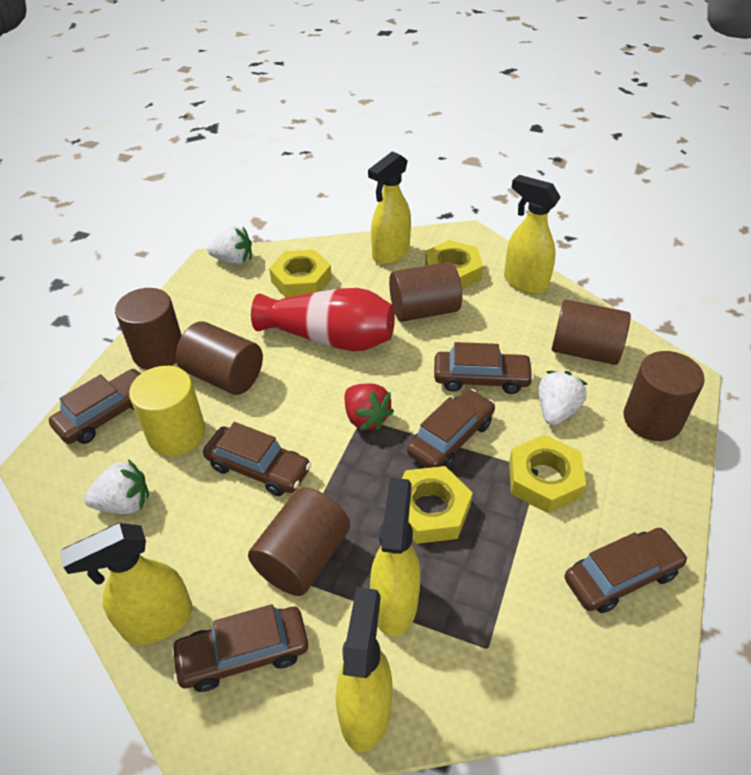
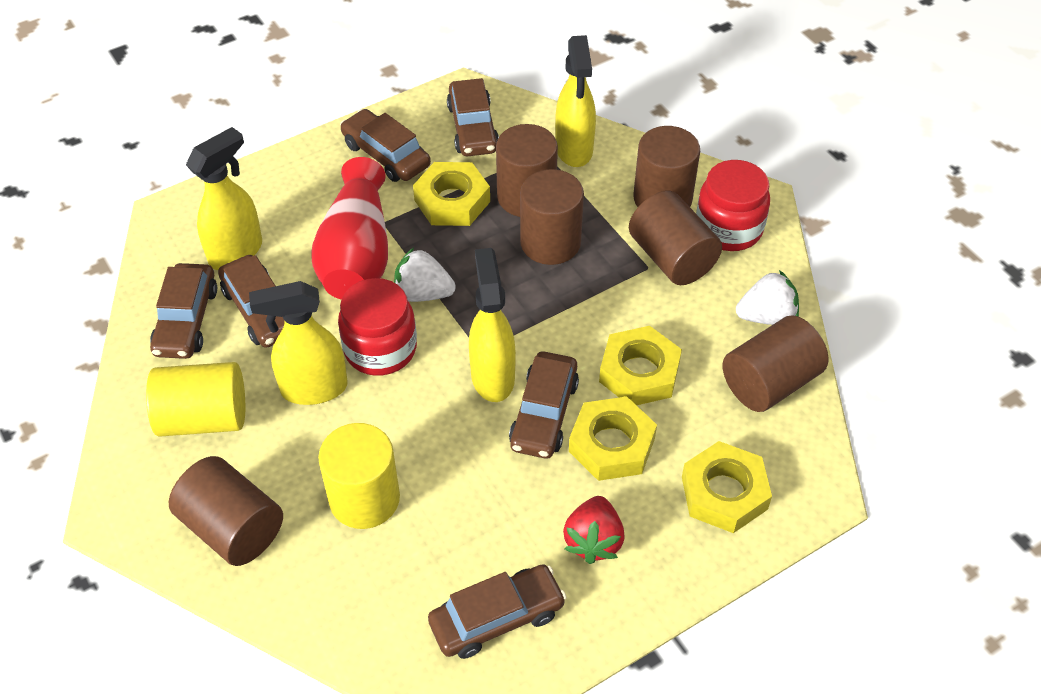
red jar: 0 -> 2
white strawberry: 3 -> 2
yellow cylinder: 1 -> 2
yellow spray bottle: 5 -> 4

